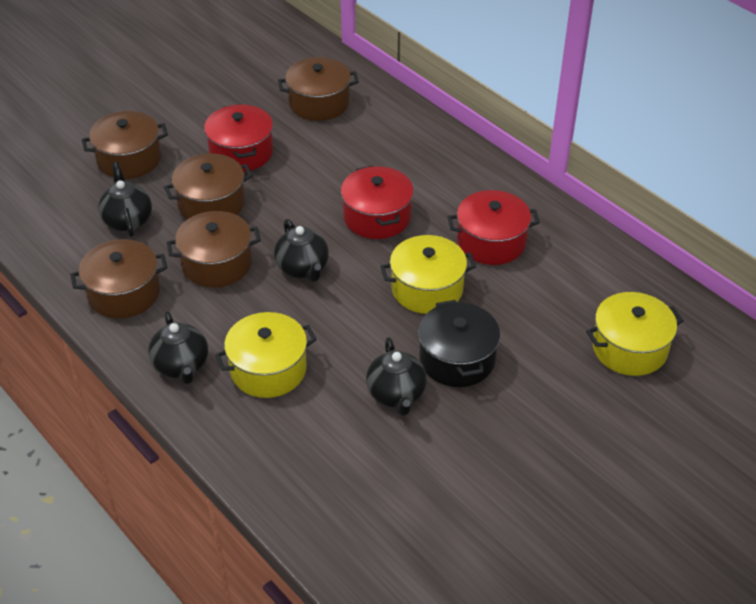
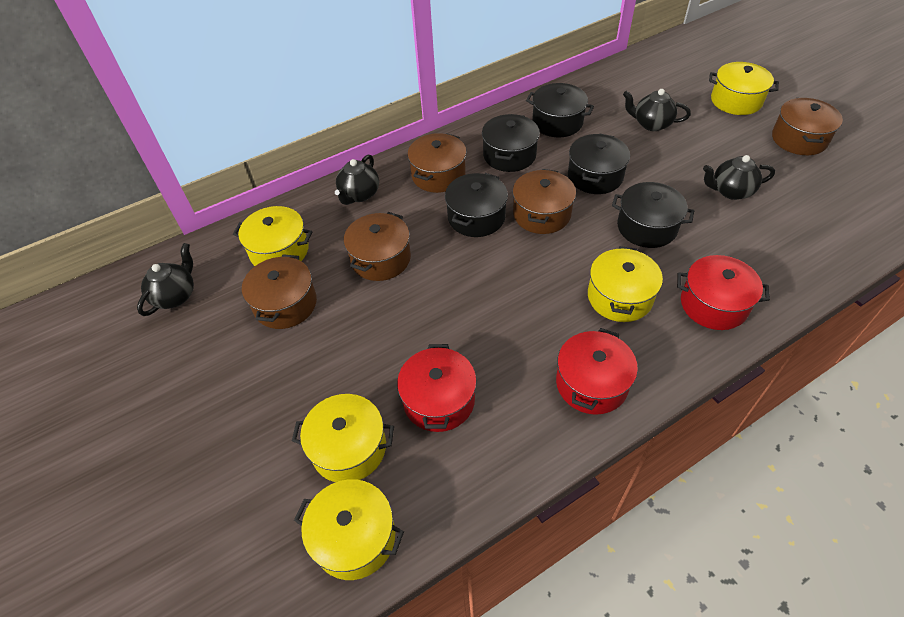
black pot: 1 -> 5
yellow pot: 3 -> 5

